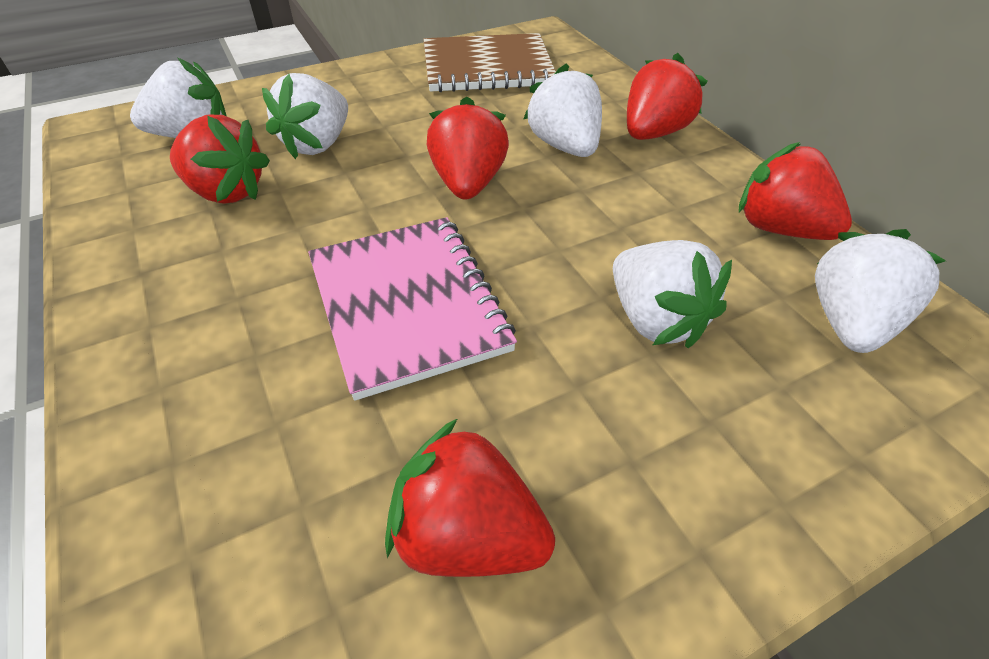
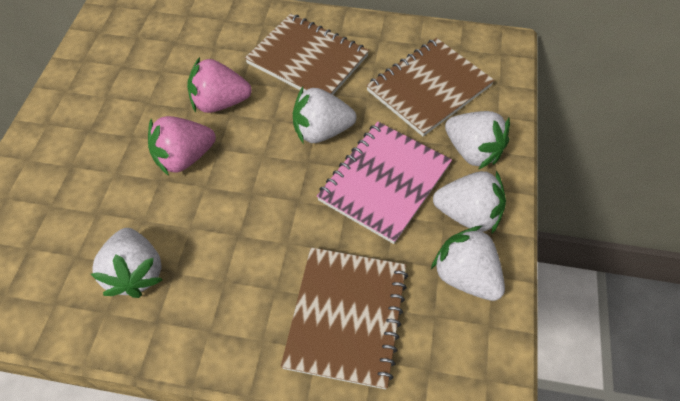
brown notebook: 1 -> 3
pink strawberry: 0 -> 2
red strawberry: 5 -> 0

